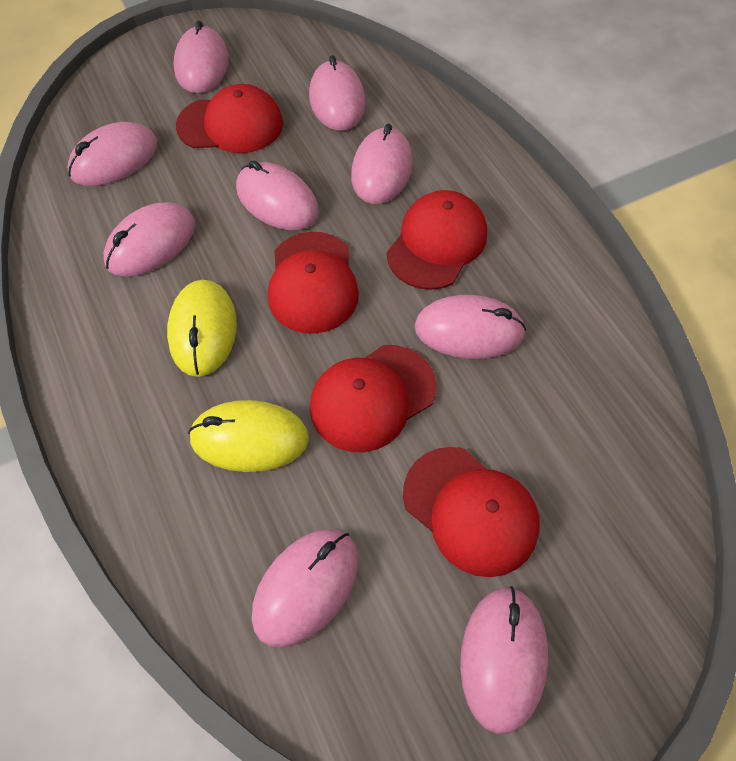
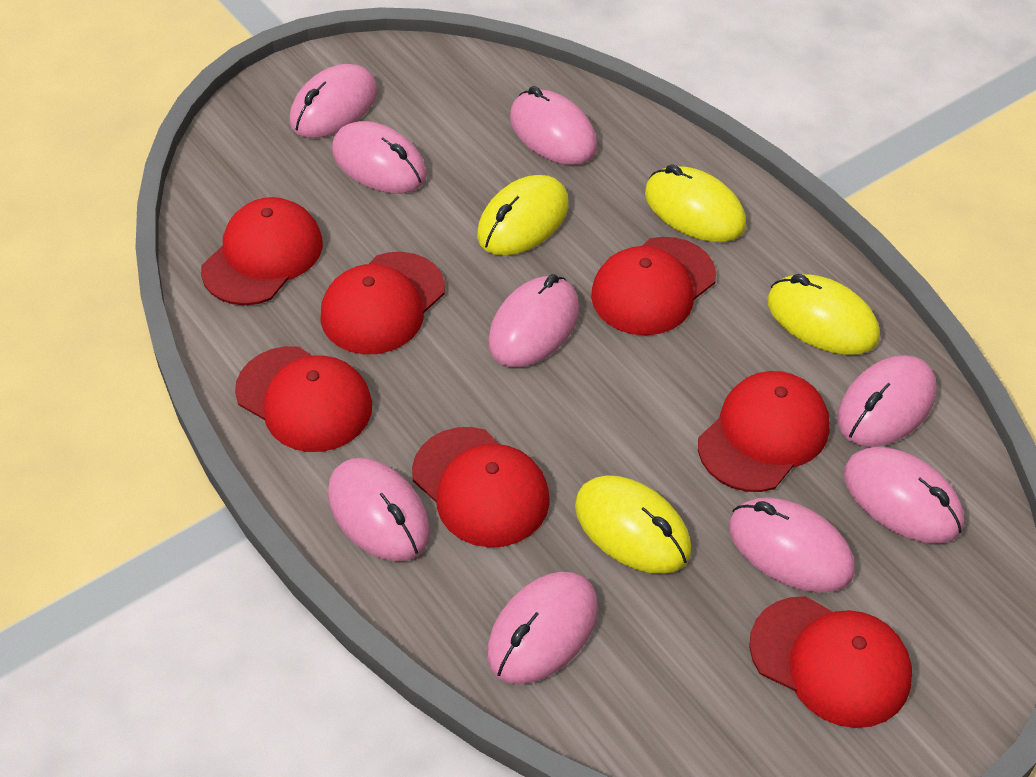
red cap: 5 -> 7
yellow mouse: 2 -> 4

